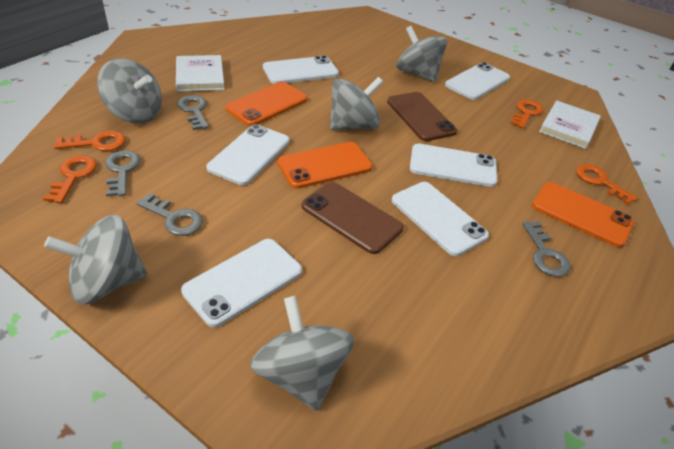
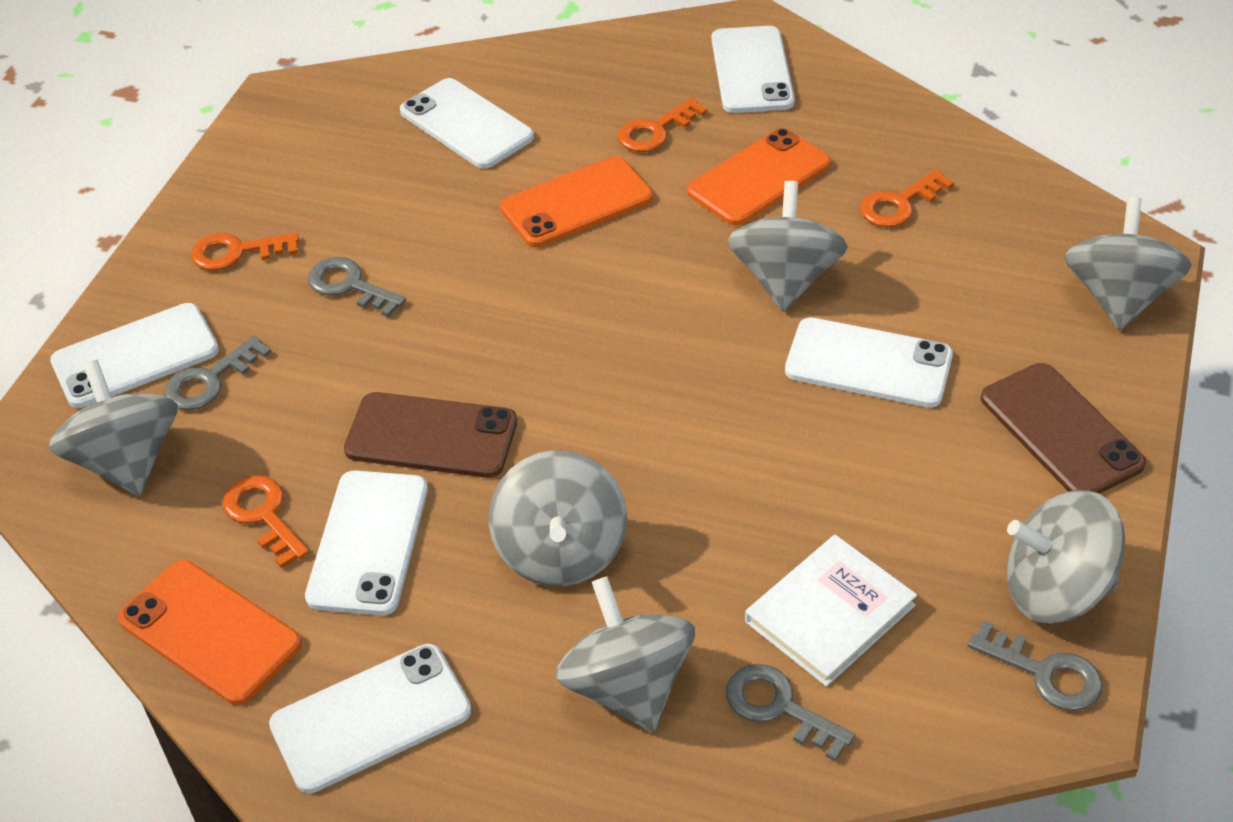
grey spinning top: 5 -> 6
white book: 2 -> 1

